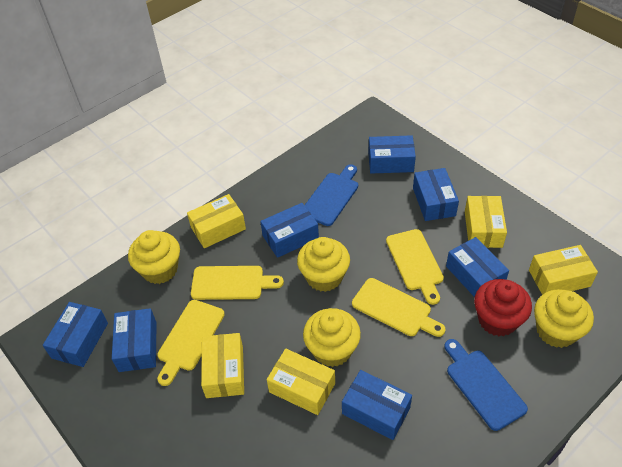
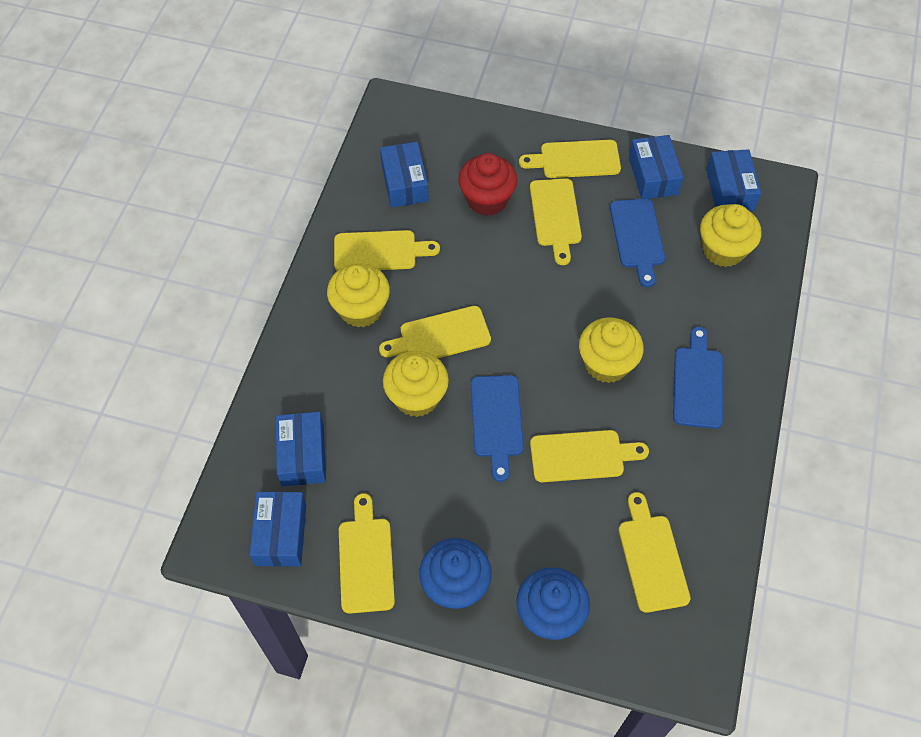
blue box: 7 -> 5
blue cupcake: 0 -> 2
blue cutting board: 2 -> 3
yellow box: 5 -> 0
yellow cutting board: 4 -> 7

